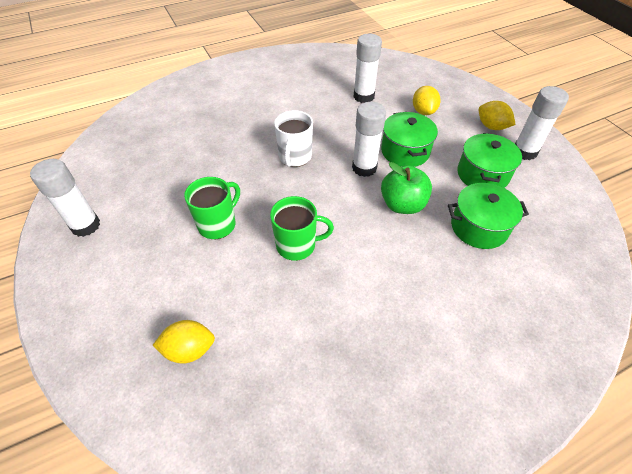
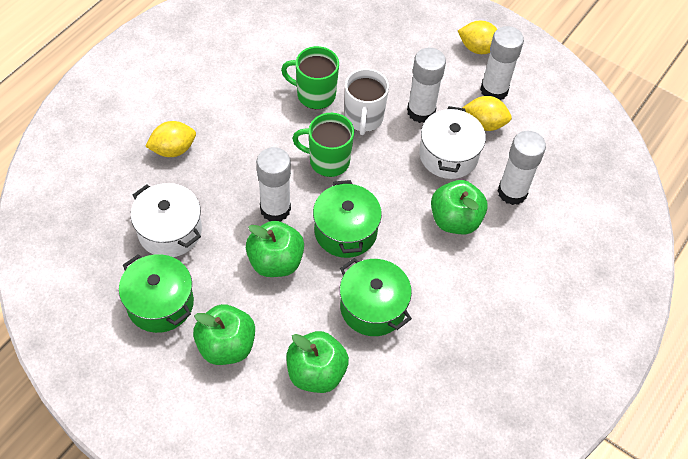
green apple: 1 -> 4
white pot: 0 -> 2

